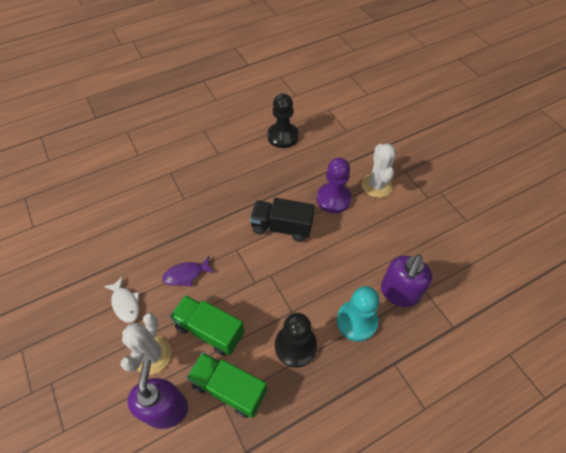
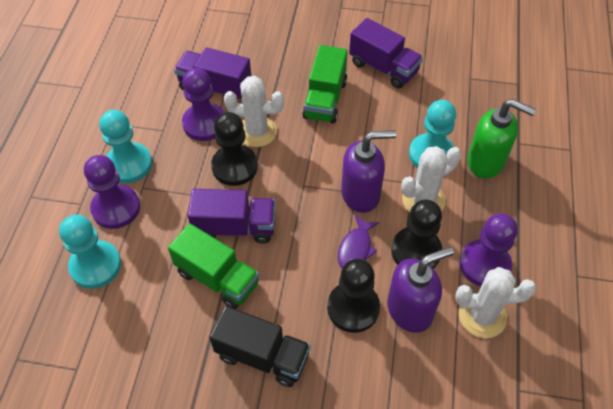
black pawn: 2 -> 3
green soap dispenser: 0 -> 1
purple pawn: 1 -> 3
purple truck: 0 -> 3
turquoise pawn: 1 -> 3
white cactus: 2 -> 3
white fish: 1 -> 0

